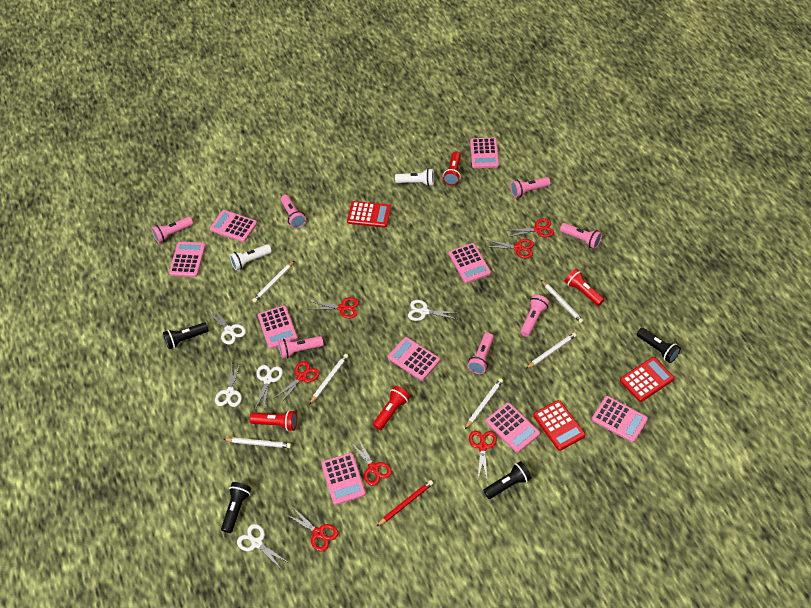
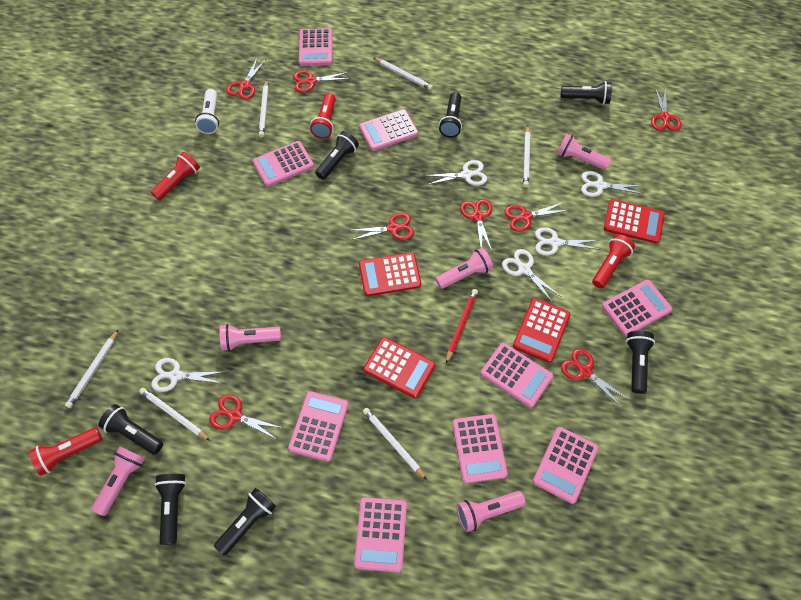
black flashlight: 4 -> 7
pink flashlight: 7 -> 5
red calculator: 3 -> 4
red scissors: 7 -> 8
white flashlight: 2 -> 1

